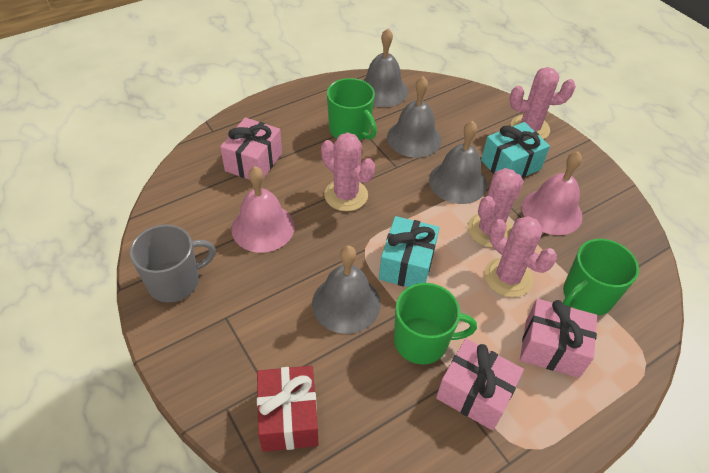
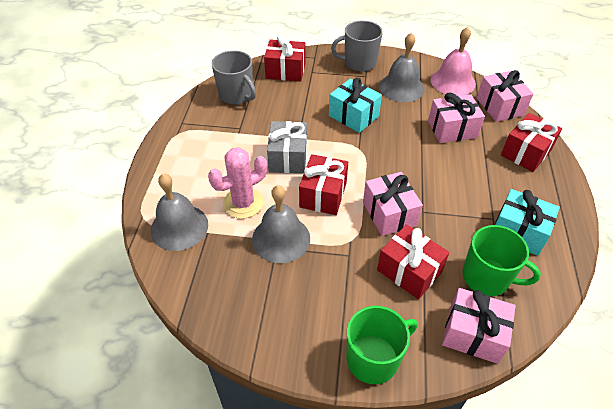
green mug: 3 -> 2
grey bell: 4 -> 3
grey gift: 0 -> 1
grey mug: 1 -> 2
pink bell: 2 -> 1
pink cactus: 4 -> 1
pink gift: 3 -> 4
red gift: 1 -> 4

